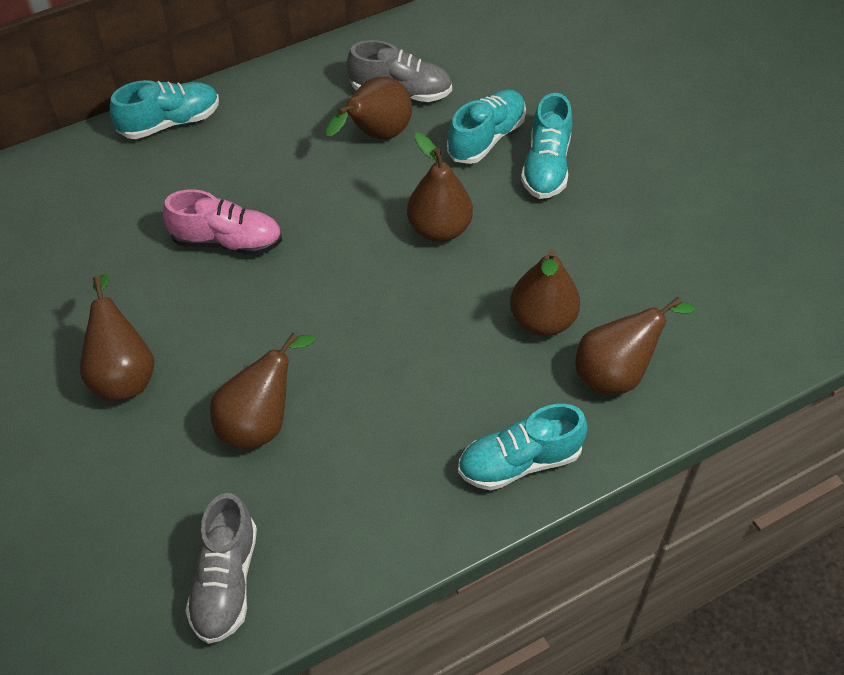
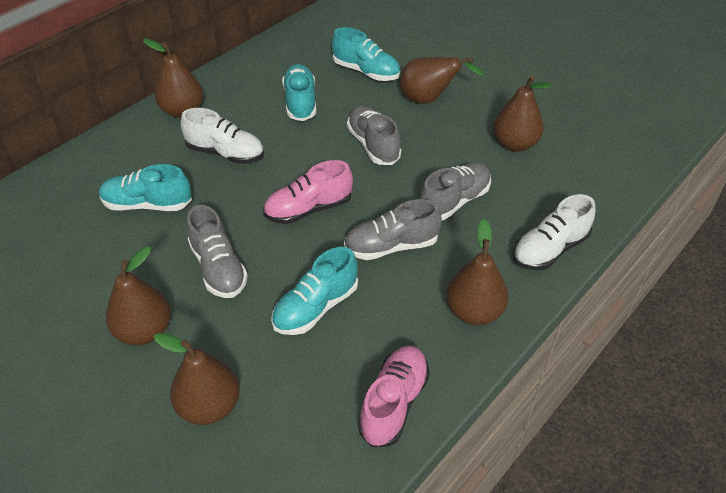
grey shoe: 2 -> 4
pink shoe: 1 -> 2
white shoe: 0 -> 2

